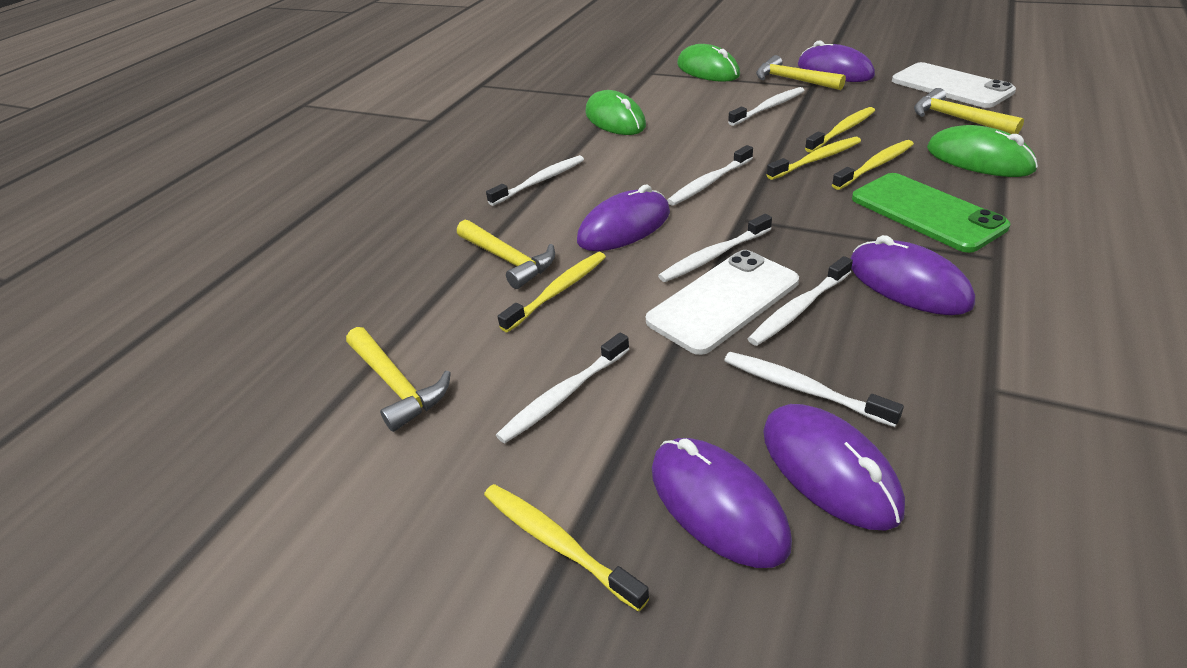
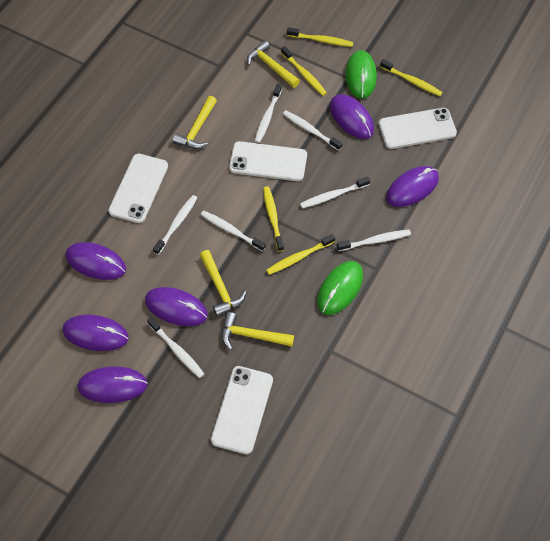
green mouse: 3 -> 2
green phone: 1 -> 0
purple mouse: 5 -> 6
white phone: 2 -> 4

